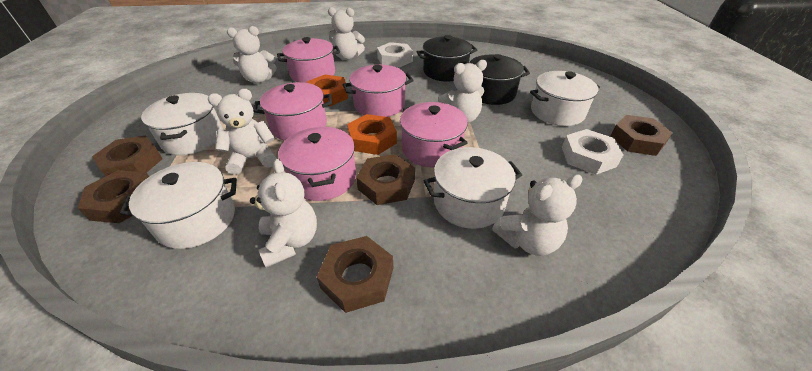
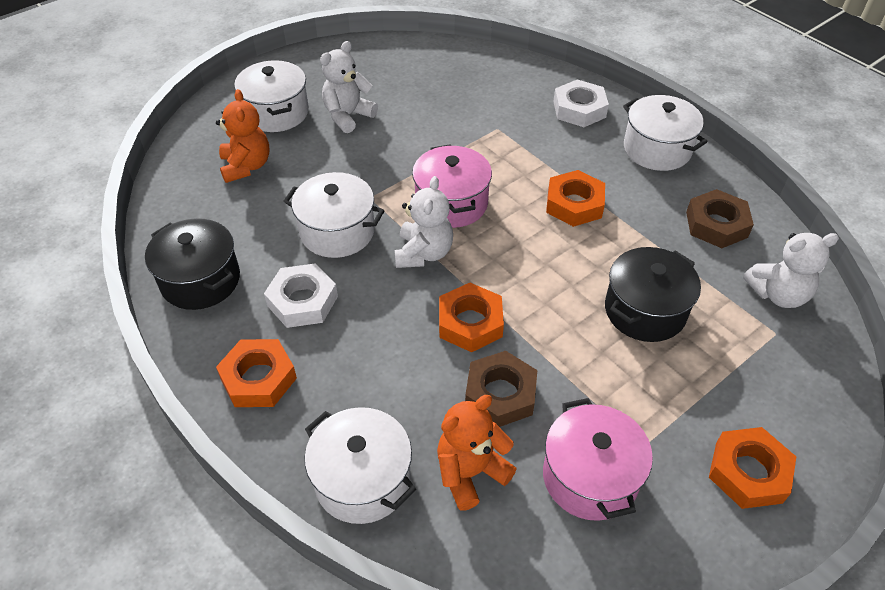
brown nut: 5 -> 2
orange nut: 2 -> 4
orange teddy bear: 0 -> 2
pink pot: 5 -> 2
white teddy bear: 6 -> 3

